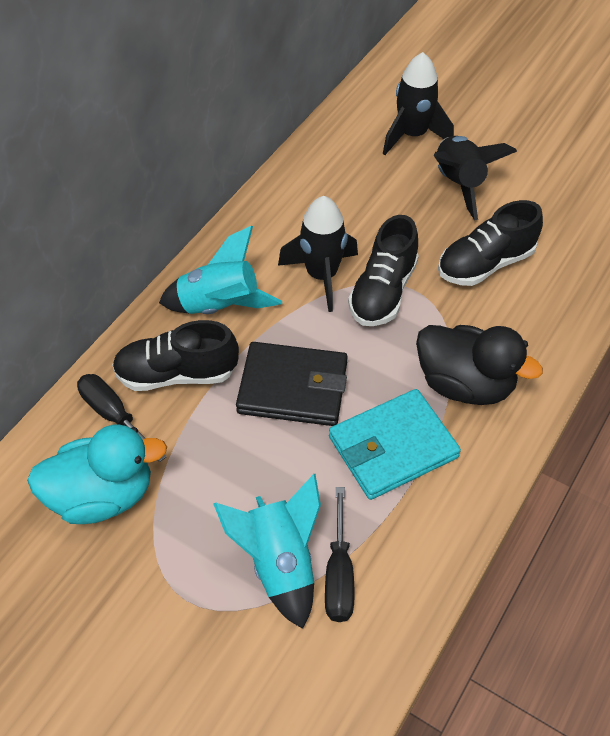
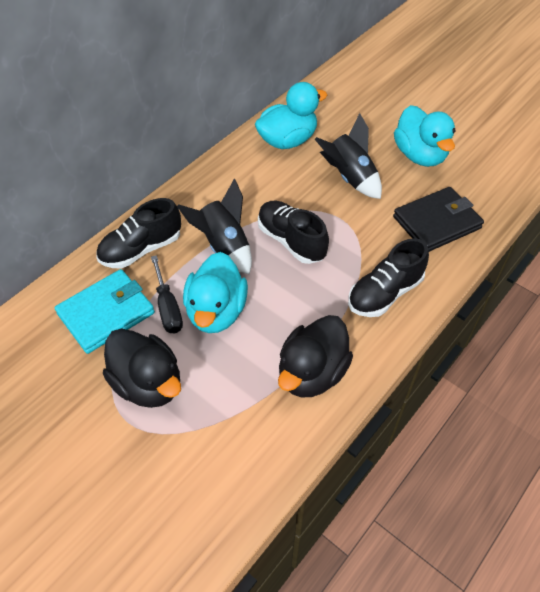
black duck: 1 -> 2
black rocket: 3 -> 2
black screwdriver: 2 -> 1
turquoise duck: 1 -> 3
turquoise rocket: 2 -> 0

